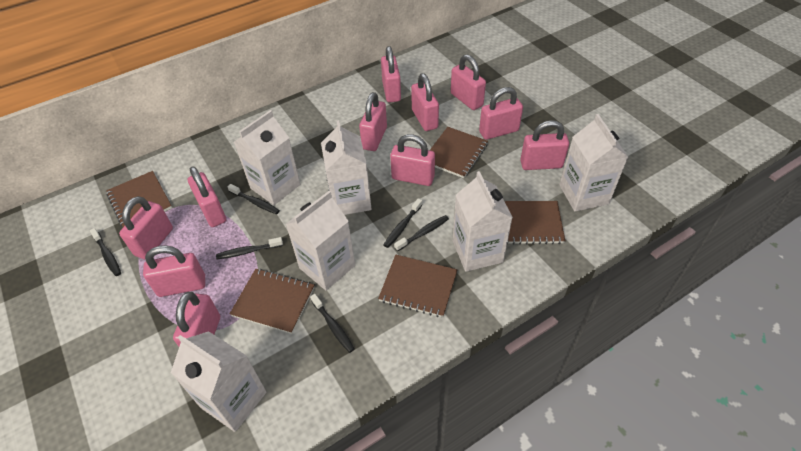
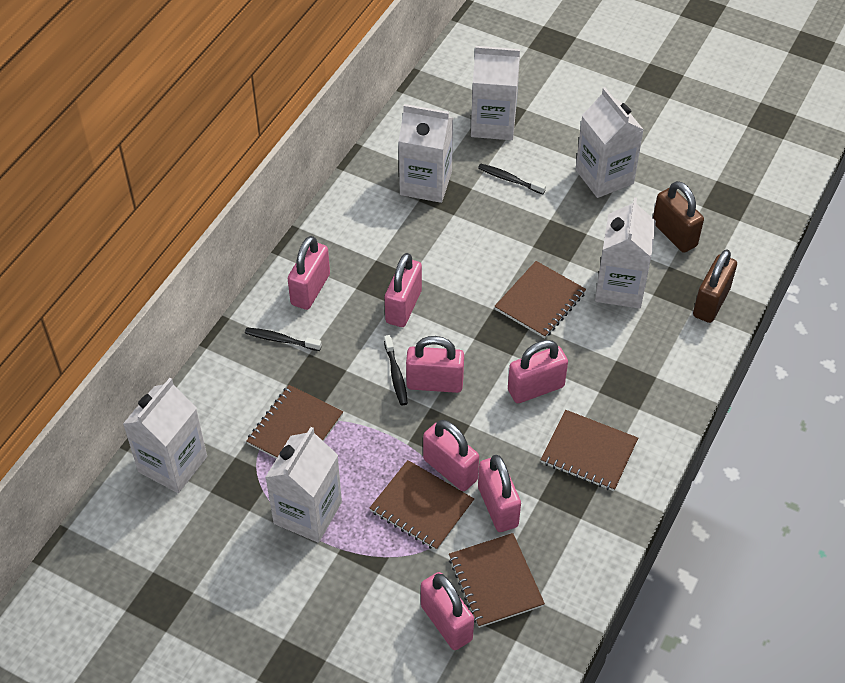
black toothbrush: 6 -> 3
brown padlock: 0 -> 2
pink padlock: 11 -> 7

